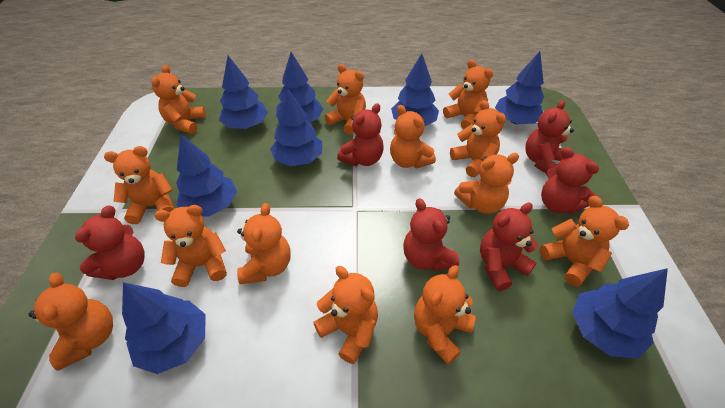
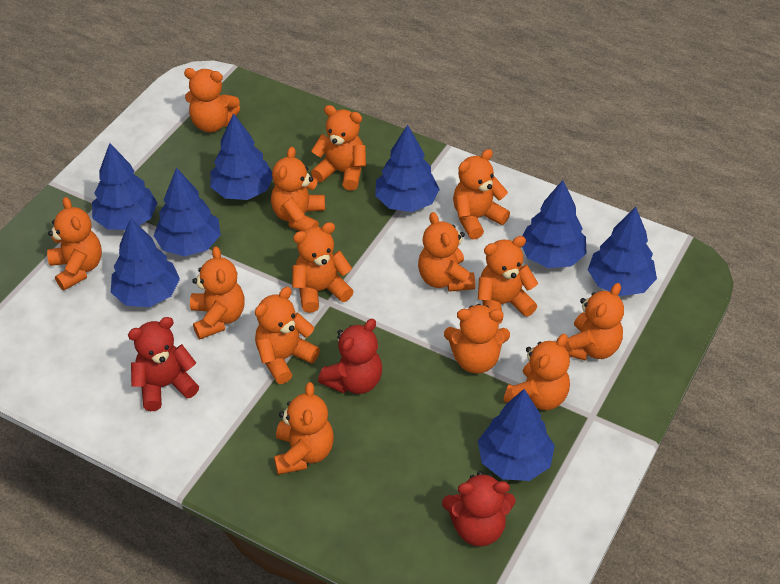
orange teddy bear: 13 -> 14
red teddy bear: 6 -> 3

